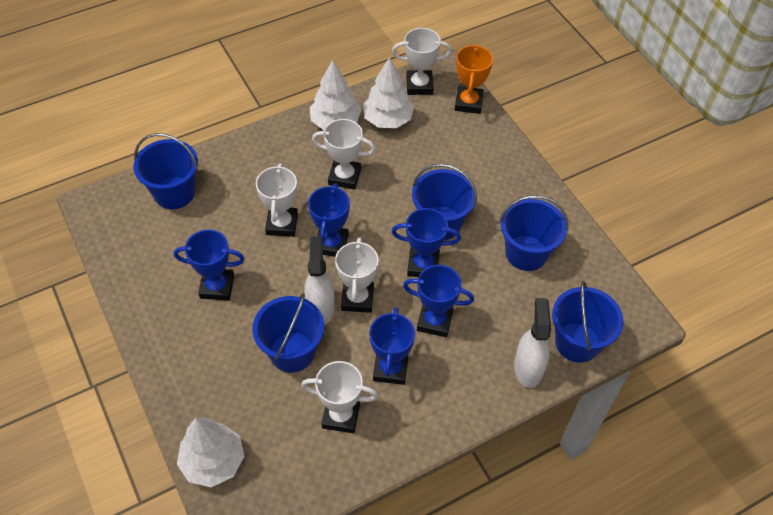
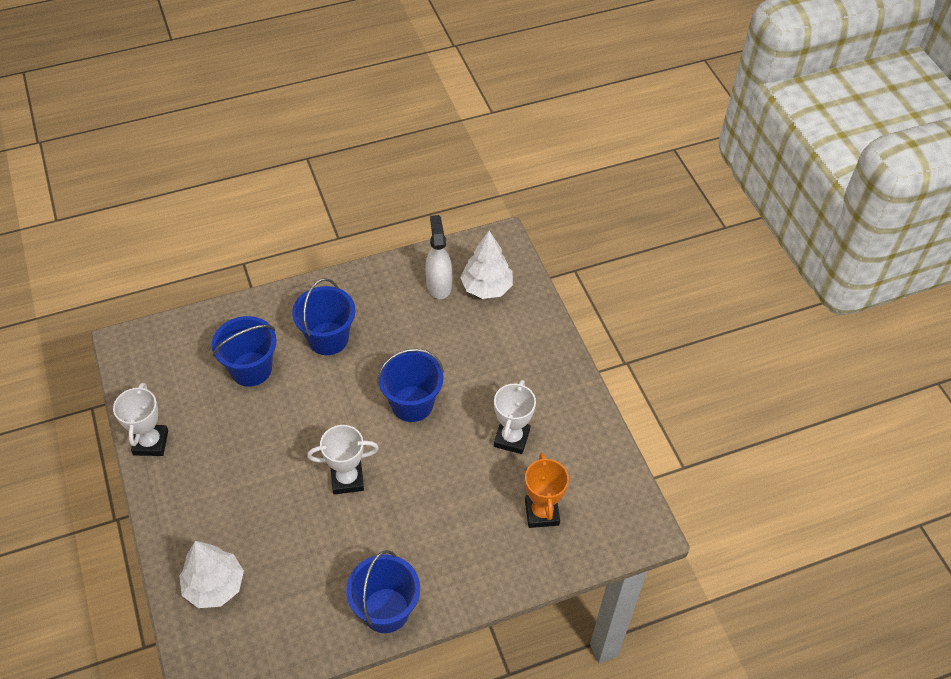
blue bucket: 5 -> 4
blue trophy: 5 -> 0
white spray bottle: 2 -> 1
white tree: 3 -> 2
white trophy: 5 -> 3

